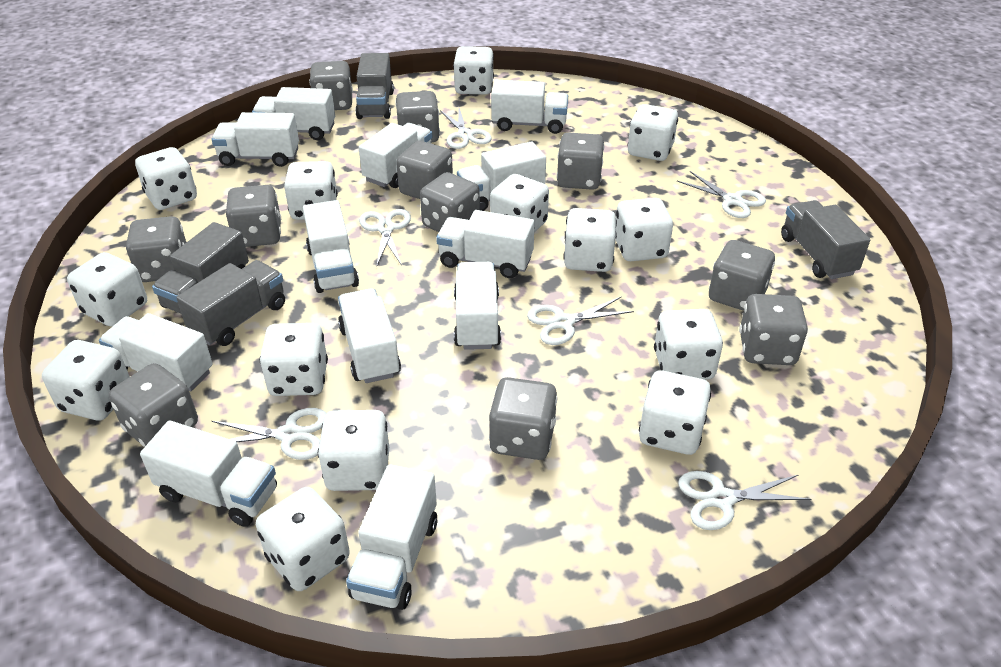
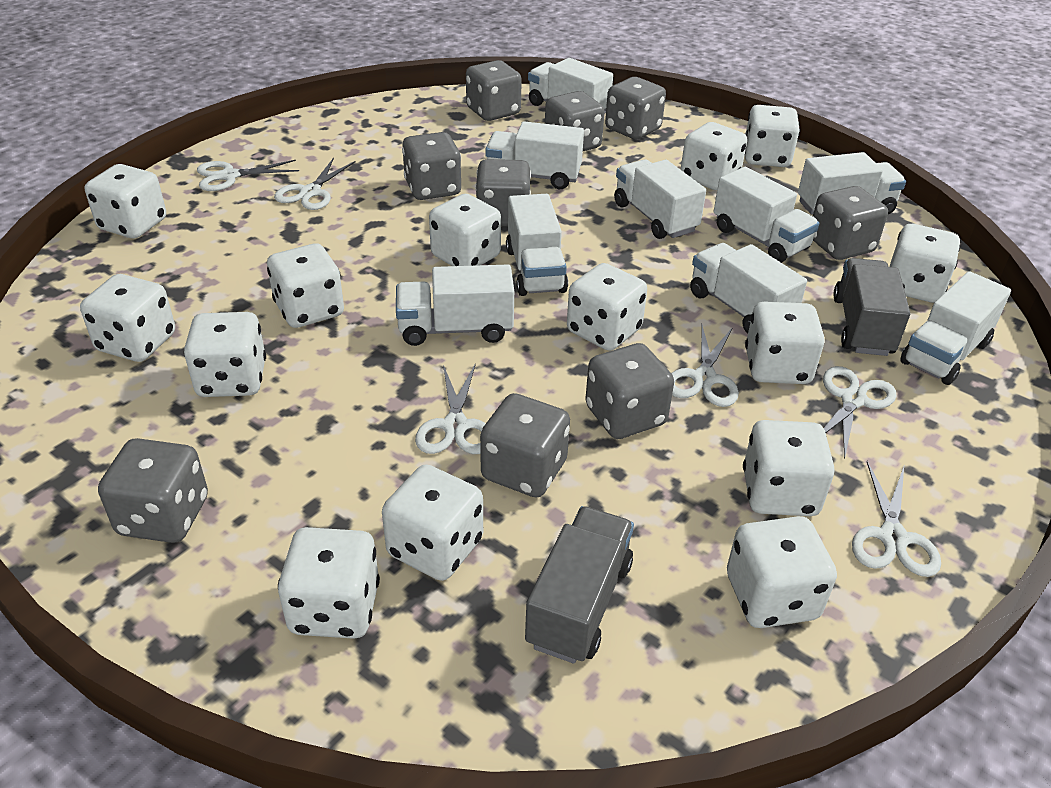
grey dice: 11 -> 9
grey truck: 4 -> 2
white truck: 12 -> 9

